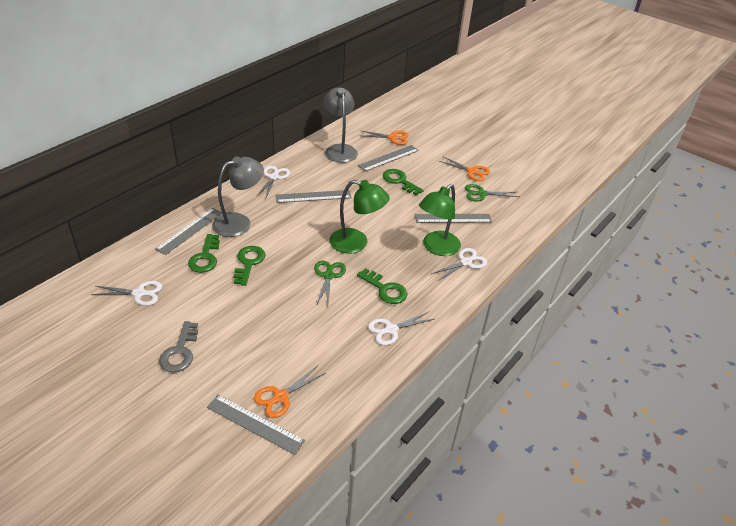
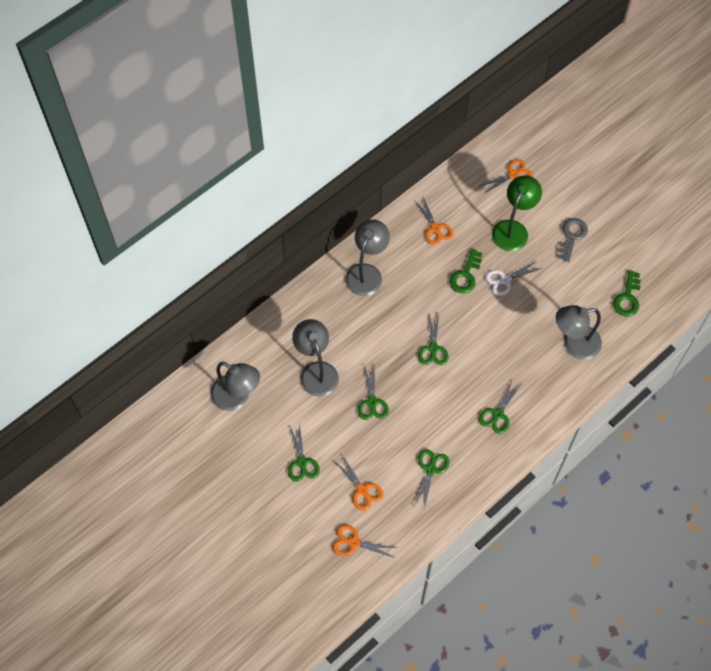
green key: 4 -> 2
green lamp: 2 -> 1
green scissors: 2 -> 5
grey lamp: 2 -> 4
grey ruler: 5 -> 0
orange scissors: 3 -> 4
white scissors: 4 -> 1

